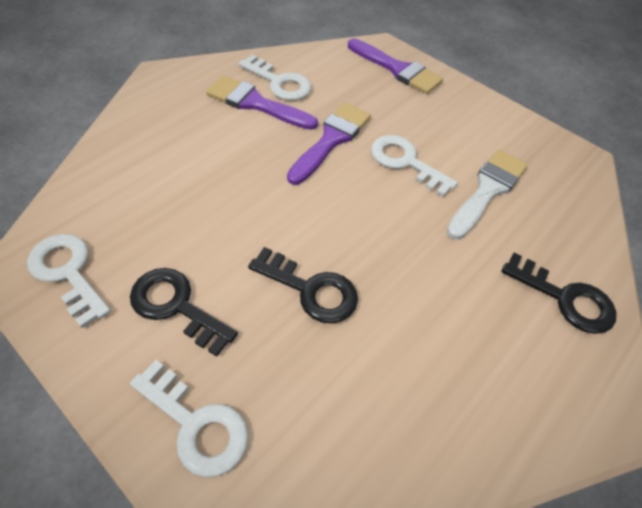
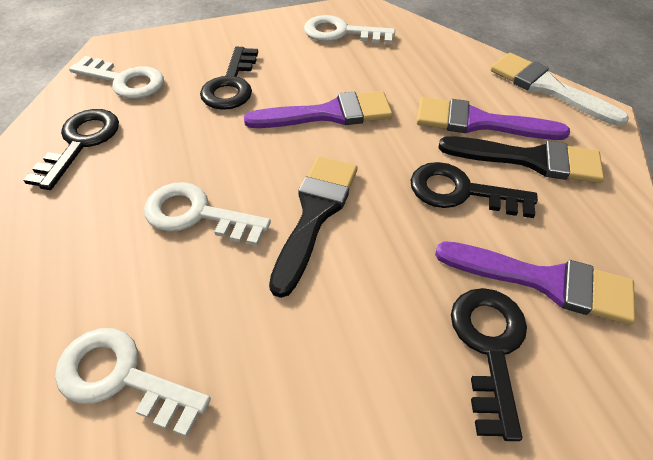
black brush: 0 -> 2
black key: 3 -> 4

